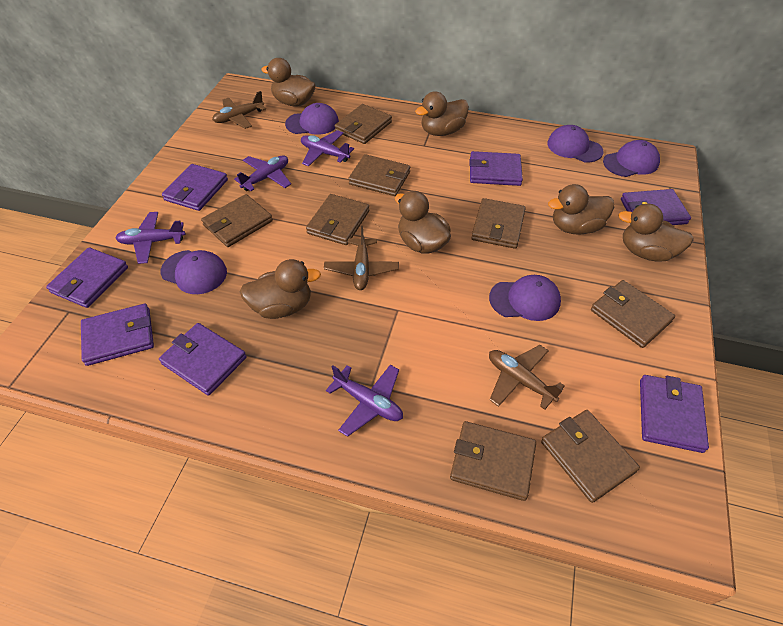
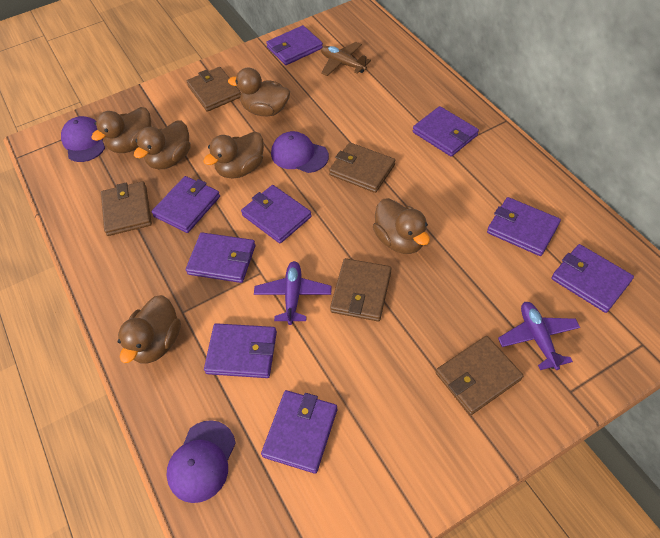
brown plane: 3 -> 1
brown wallet: 8 -> 5
purple cap: 5 -> 3
purple plane: 4 -> 2
purple wallet: 7 -> 9

